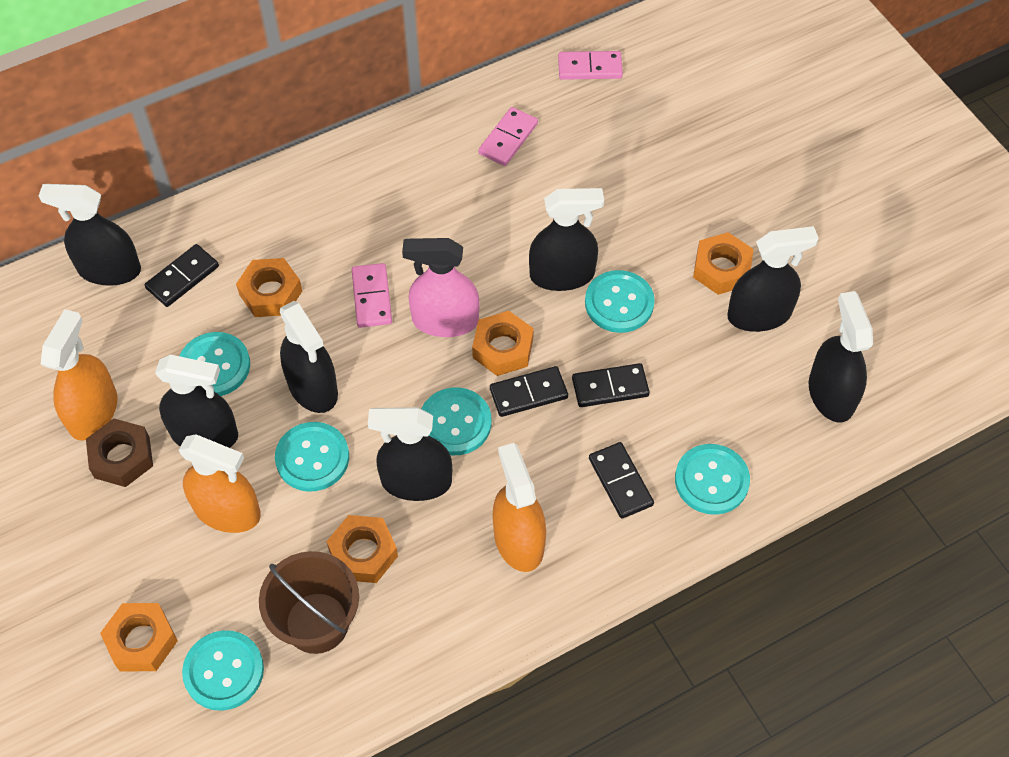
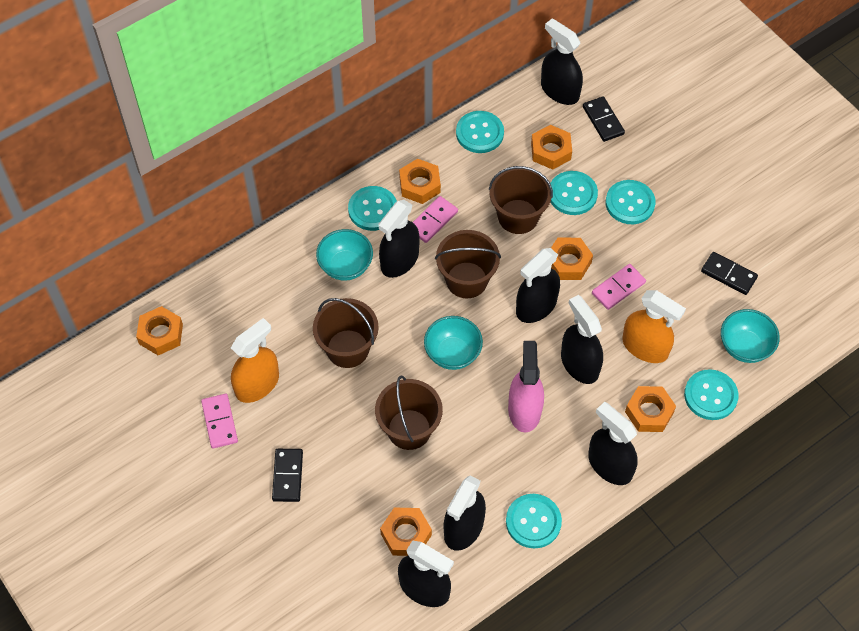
black domino: 4 -> 3
brown bucket: 1 -> 4
brown nut: 1 -> 0
orange nut: 5 -> 6
orange spray bottle: 3 -> 2
turquoise bowl: 0 -> 3

